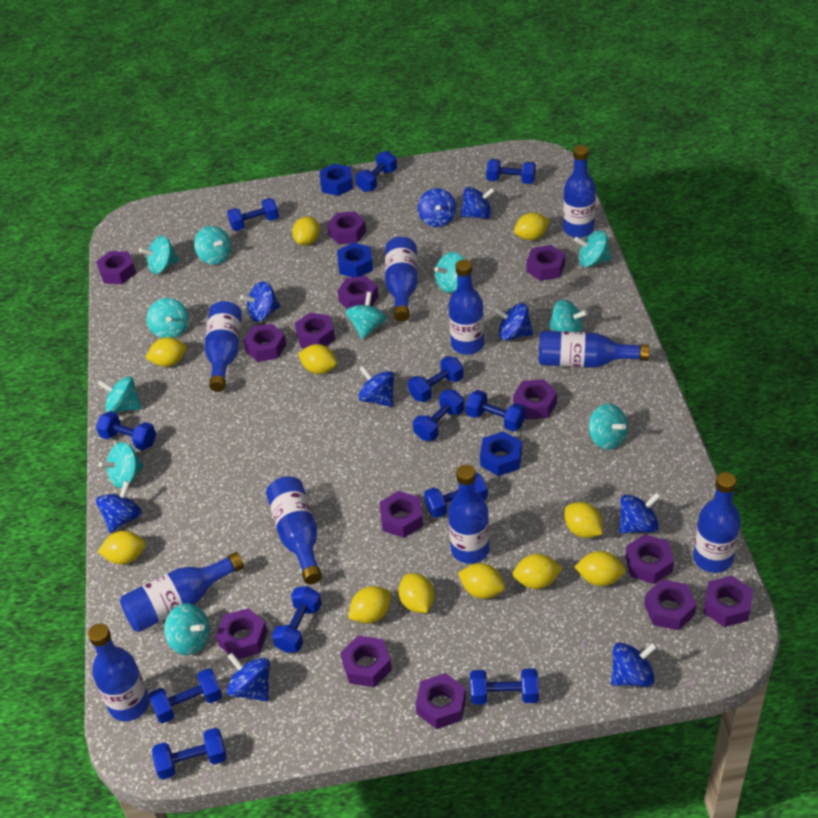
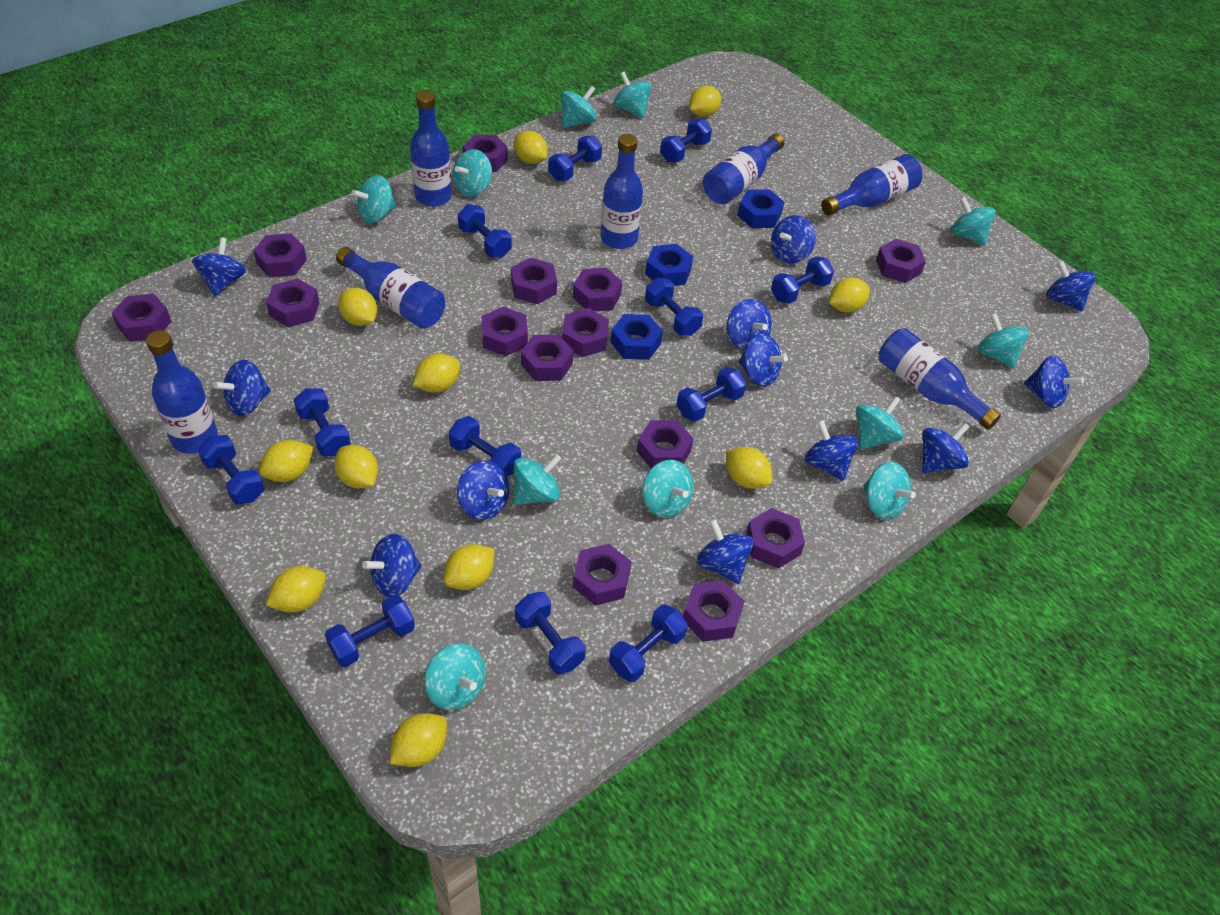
blue bottle: 10 -> 7
blue spinning top: 9 -> 12

